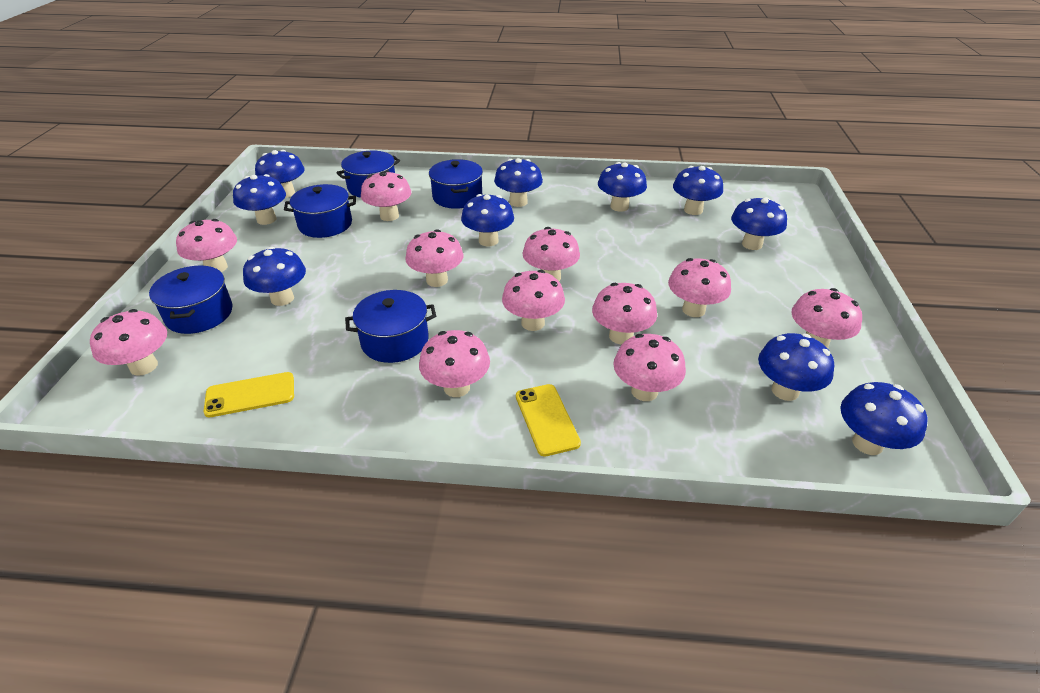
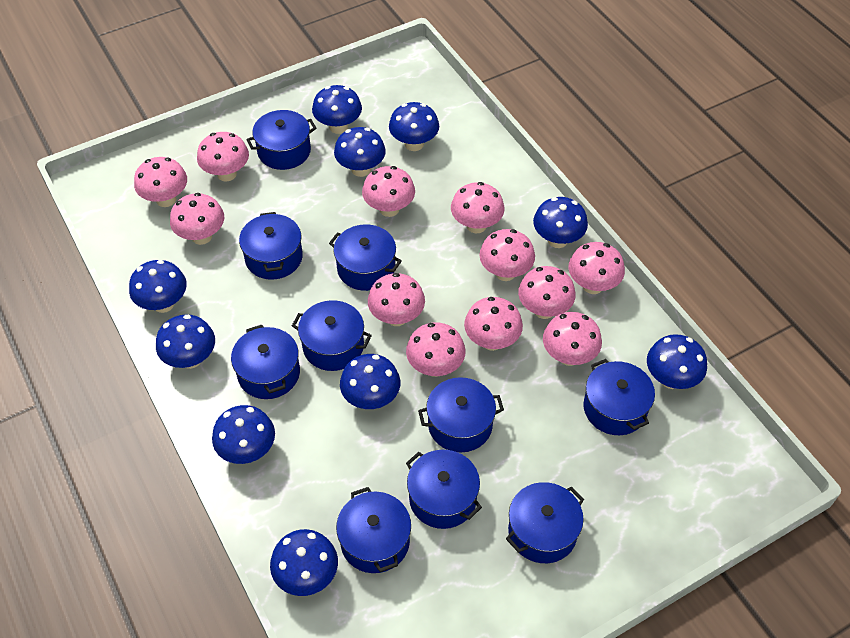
blue pot: 5 -> 10
pink mushroom: 11 -> 12
yellow phone: 2 -> 0

